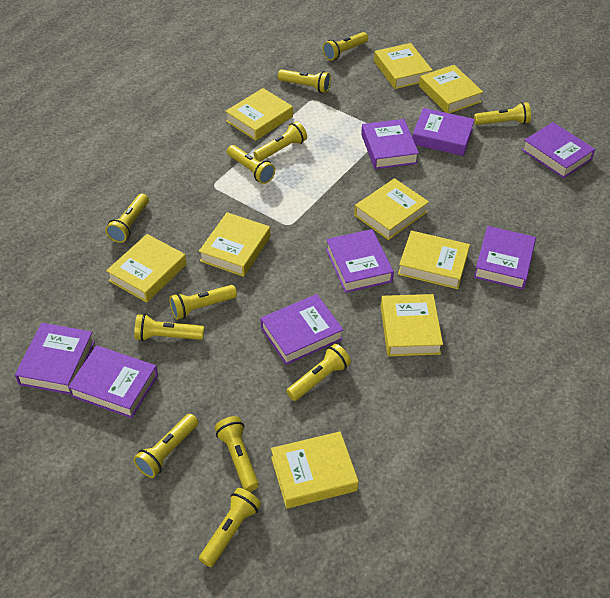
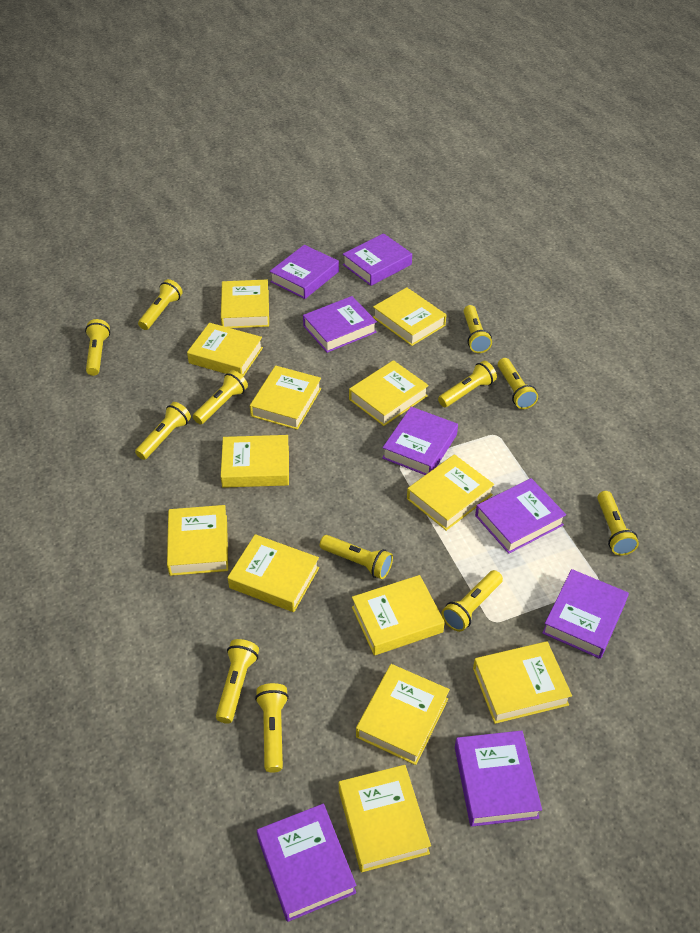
yellow book: 9 -> 13

